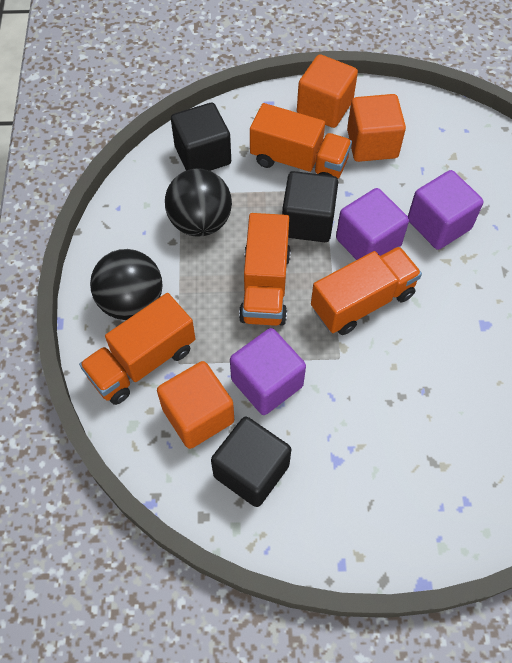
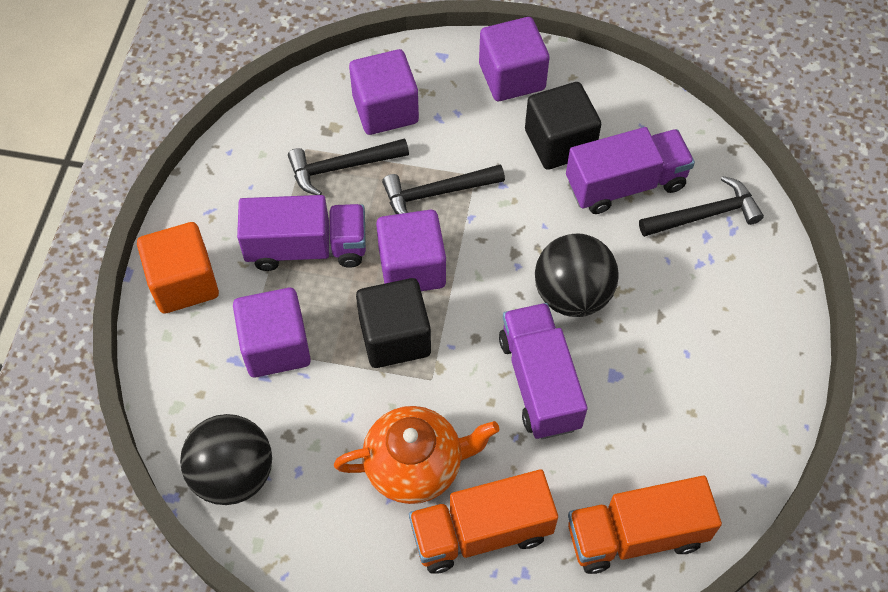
black cube: 3 -> 2
black hammer: 0 -> 3
orange cube: 3 -> 1
orange teapot: 0 -> 1
orange truck: 4 -> 2
purple cube: 3 -> 4
purple truck: 0 -> 3

